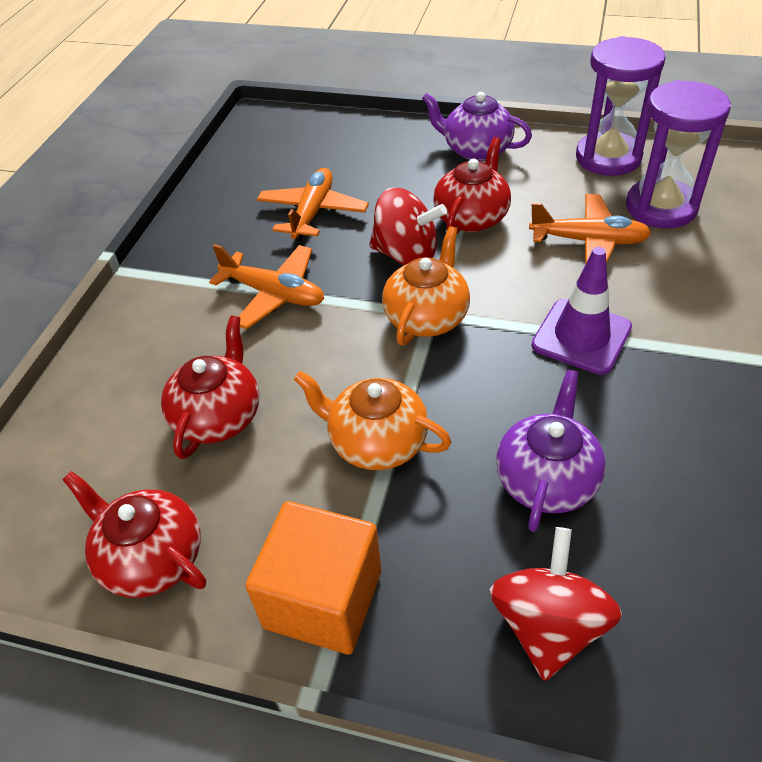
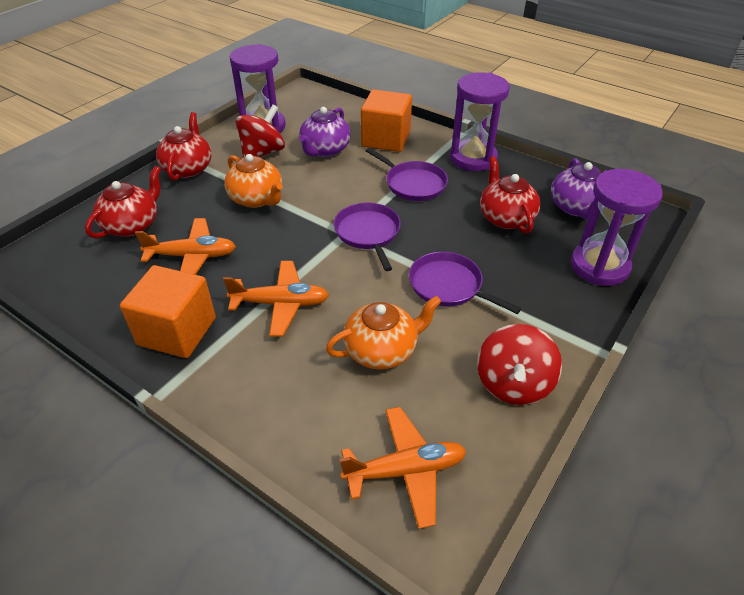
orange cube: 1 -> 2
purple hourglass: 2 -> 3
purple pan: 0 -> 3
purple traffic cone: 1 -> 0

